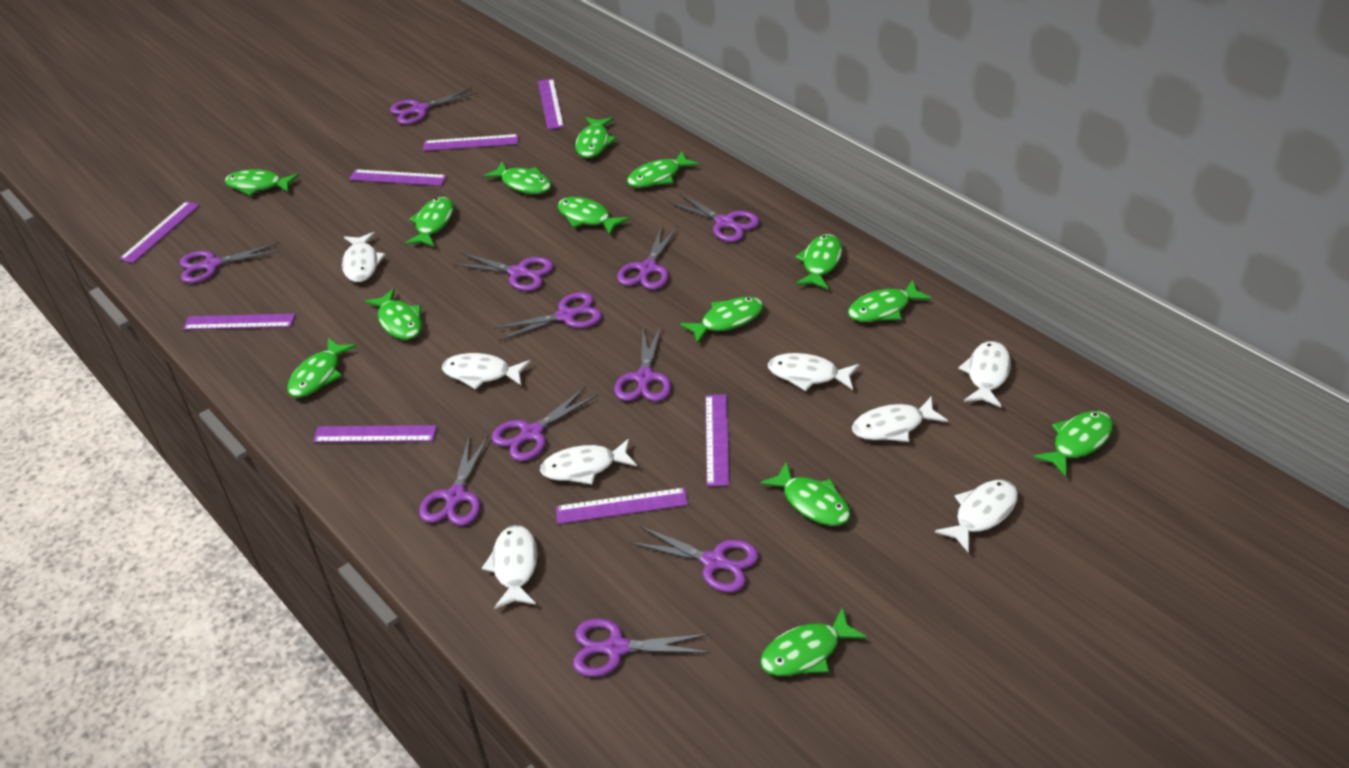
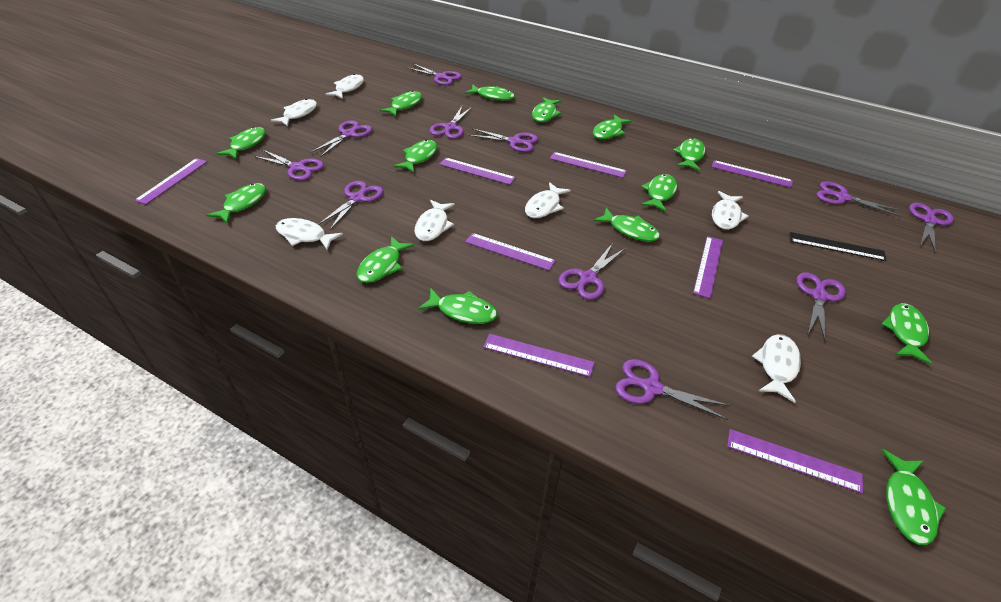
black ruler: 0 -> 1
white fish: 8 -> 7

